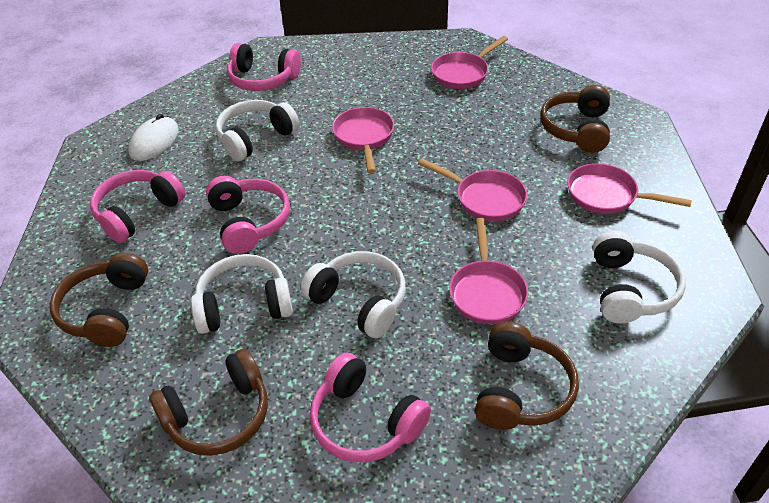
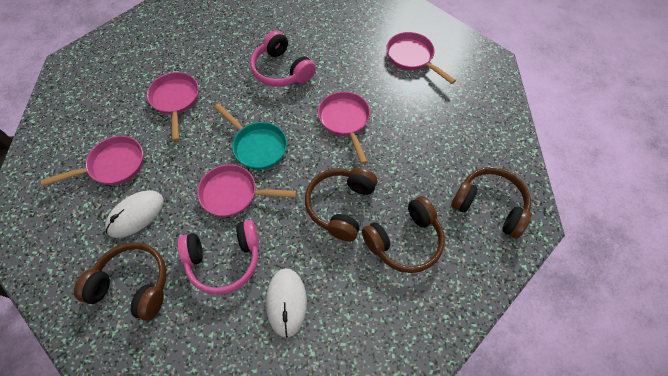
pink headphones: 4 -> 2
turquoise pan: 0 -> 1
white headphones: 4 -> 0
white mouse: 1 -> 2

